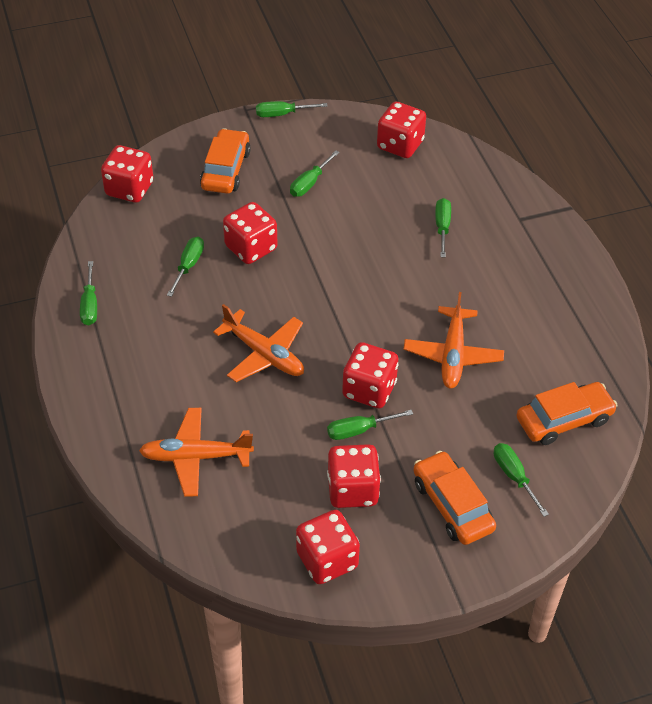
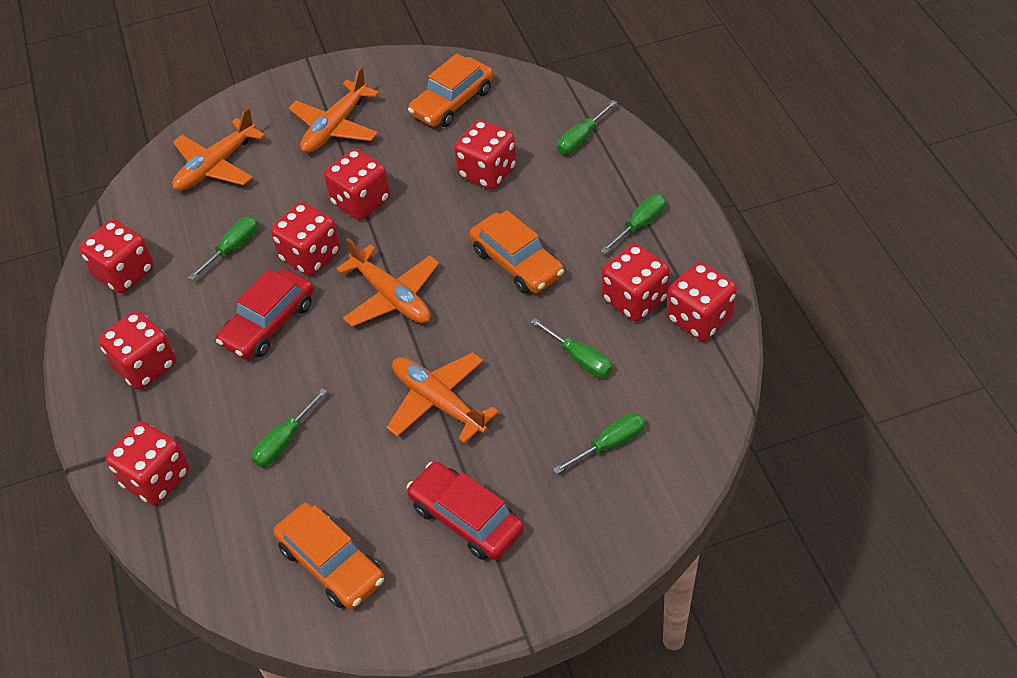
green screwdriver: 7 -> 6
orange plane: 3 -> 4
red car: 0 -> 2
red dice: 6 -> 8

